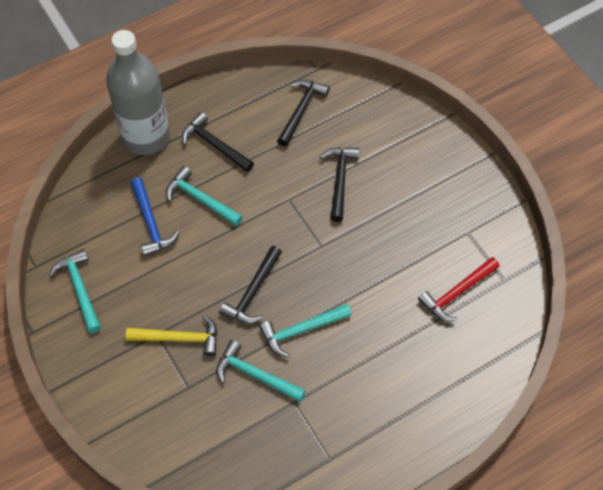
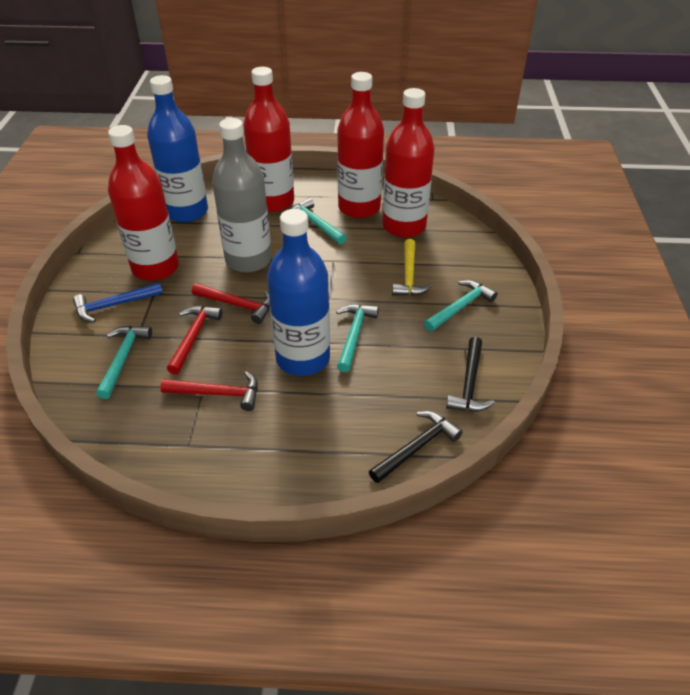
black hammer: 4 -> 2
blue bottle: 0 -> 2
red bottle: 0 -> 4
red hammer: 1 -> 3

